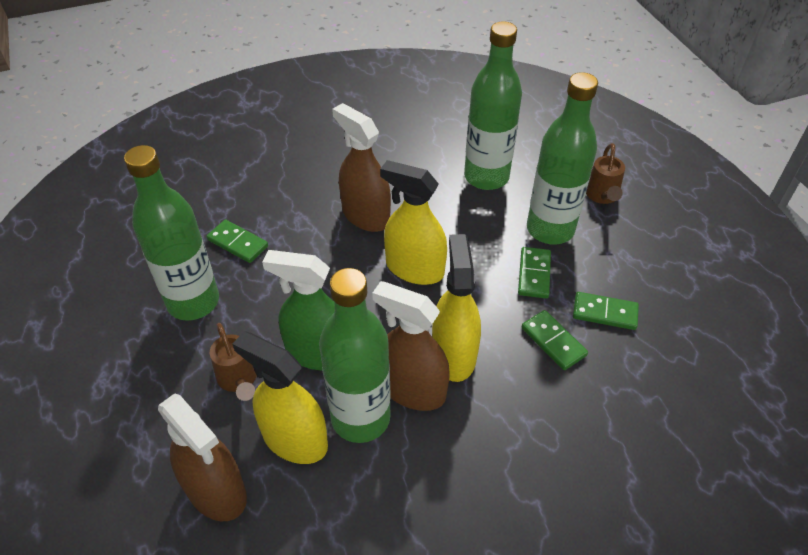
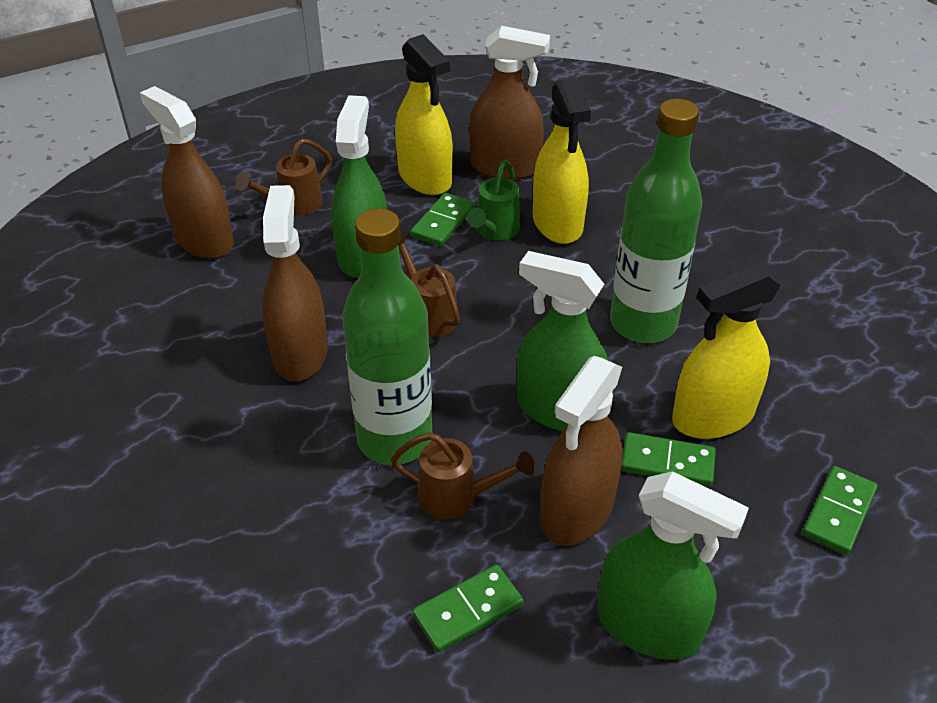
brown spray bottle: 3 -> 4
brown watering can: 2 -> 3
green bottle: 4 -> 2
green spray bottle: 1 -> 3
green watering can: 0 -> 1

